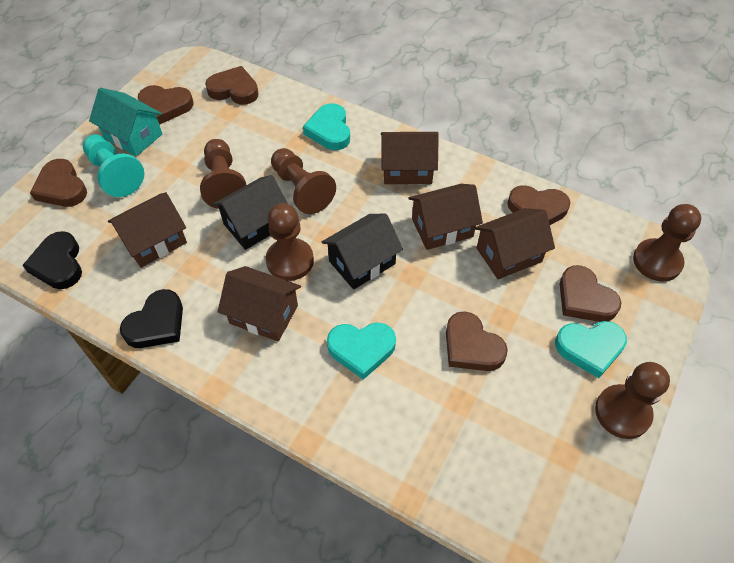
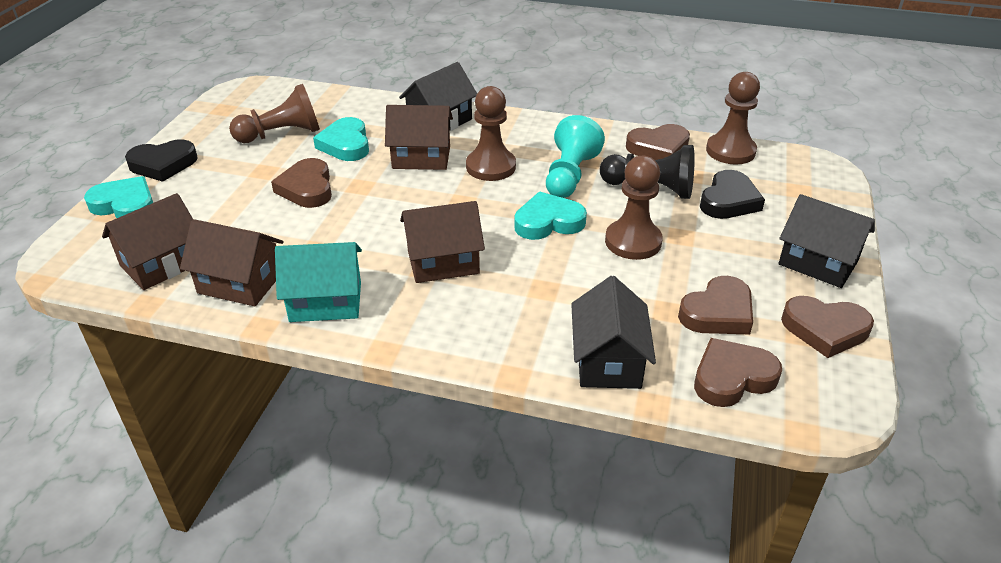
black house: 2 -> 3
black pawn: 0 -> 1
brown heart: 6 -> 5
brown house: 5 -> 4
brown pawn: 5 -> 4

